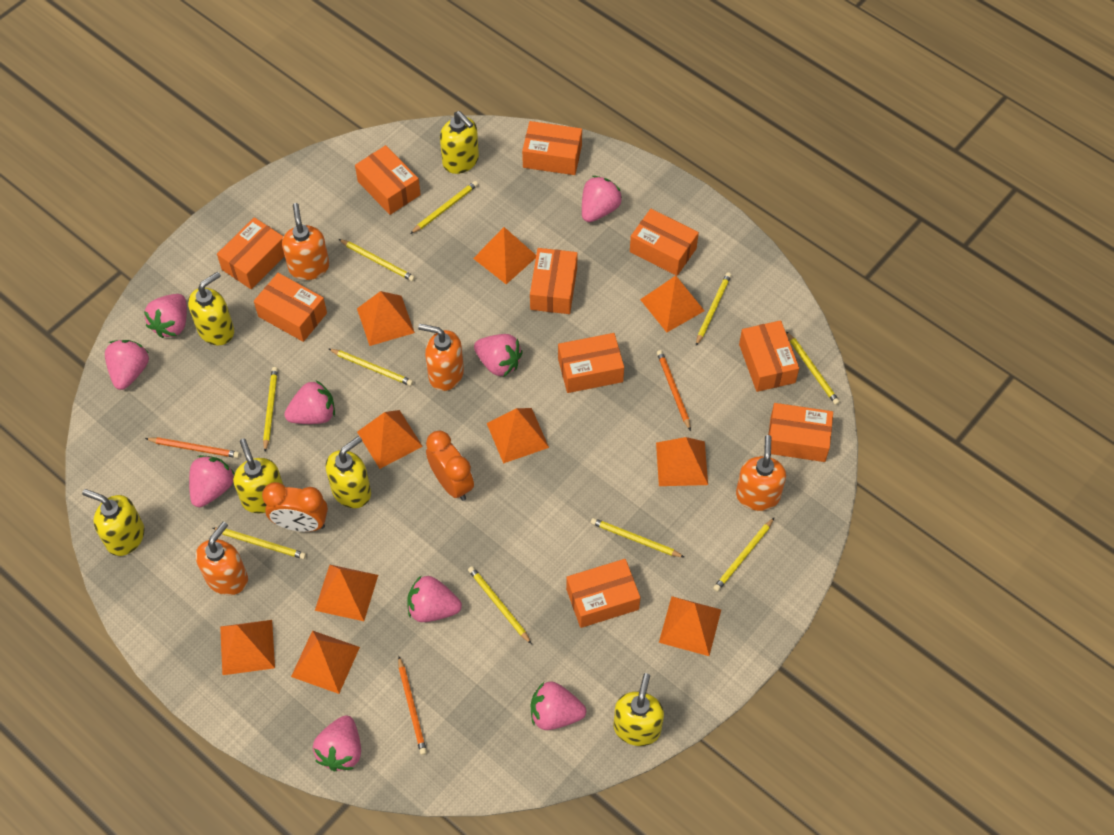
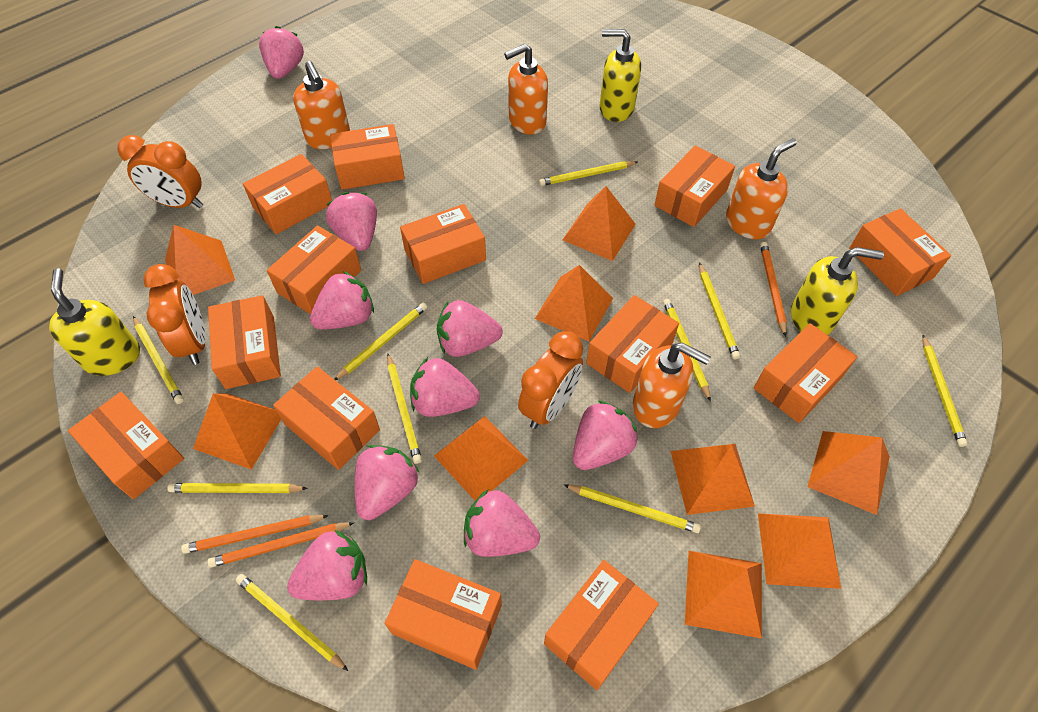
orange box: 10 -> 13
orange clock: 2 -> 3
orange pyramid: 10 -> 9
yellow soap dispenser: 6 -> 3

